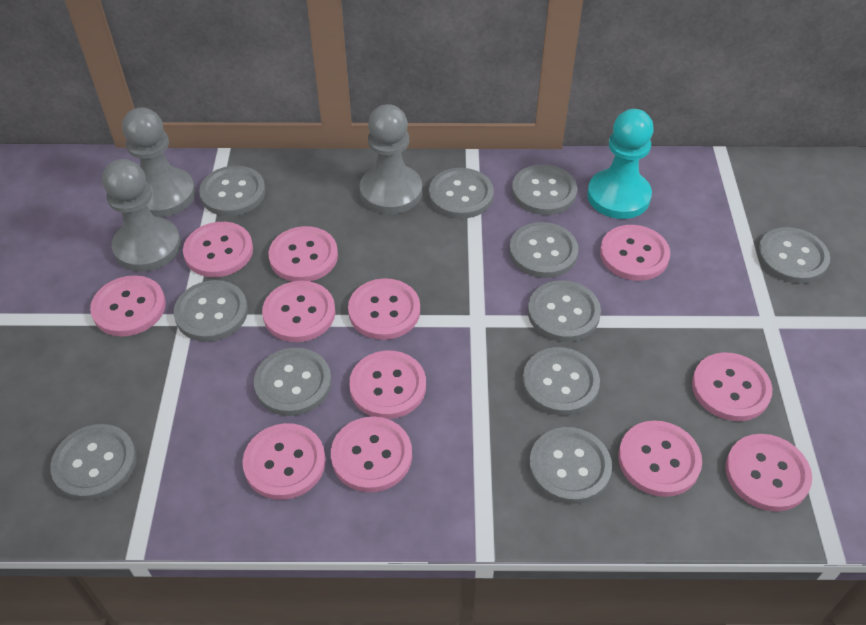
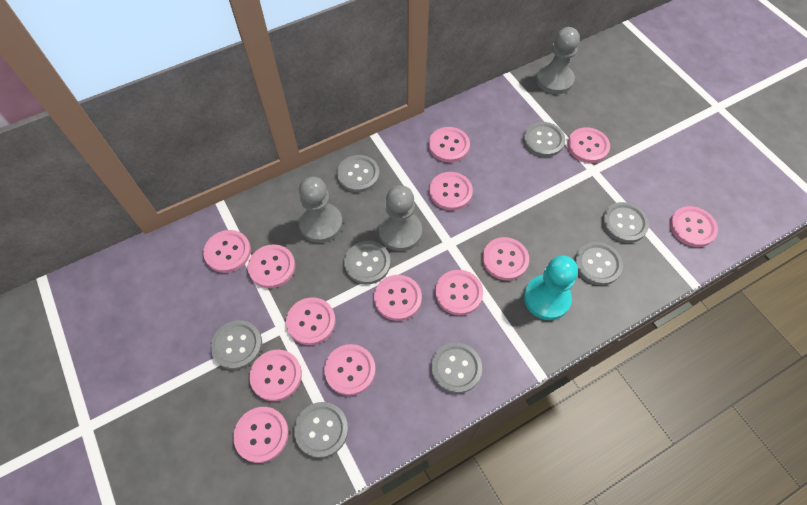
grey button: 11 -> 8
pink button: 12 -> 13

